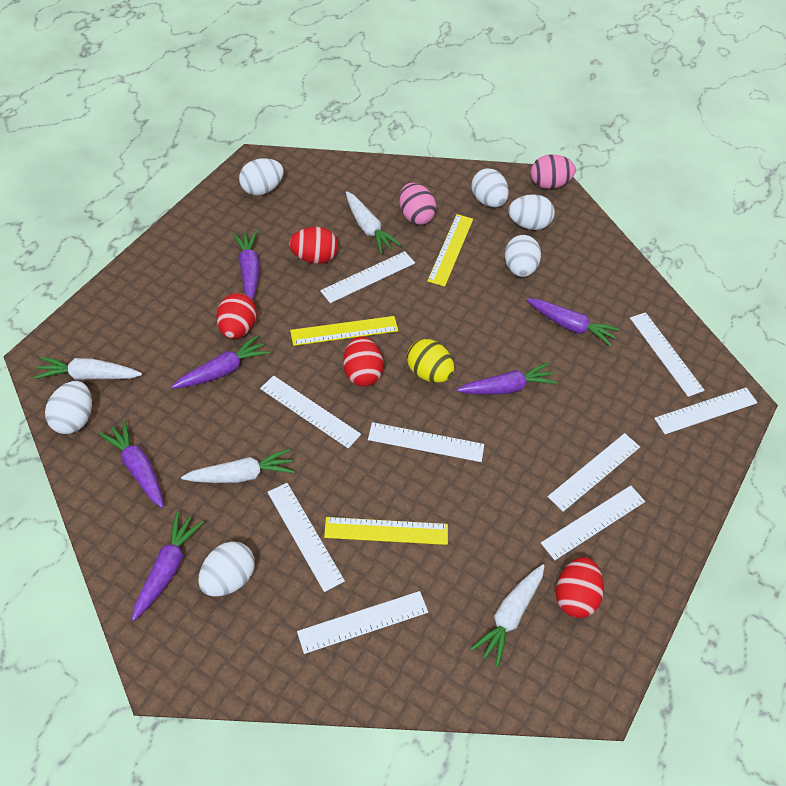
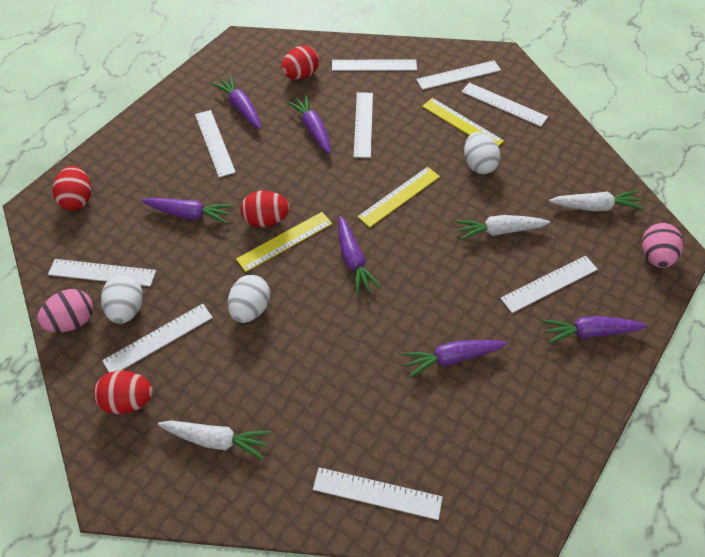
white carrot: 4 -> 3
white egg: 6 -> 3
yellow egg: 1 -> 0

